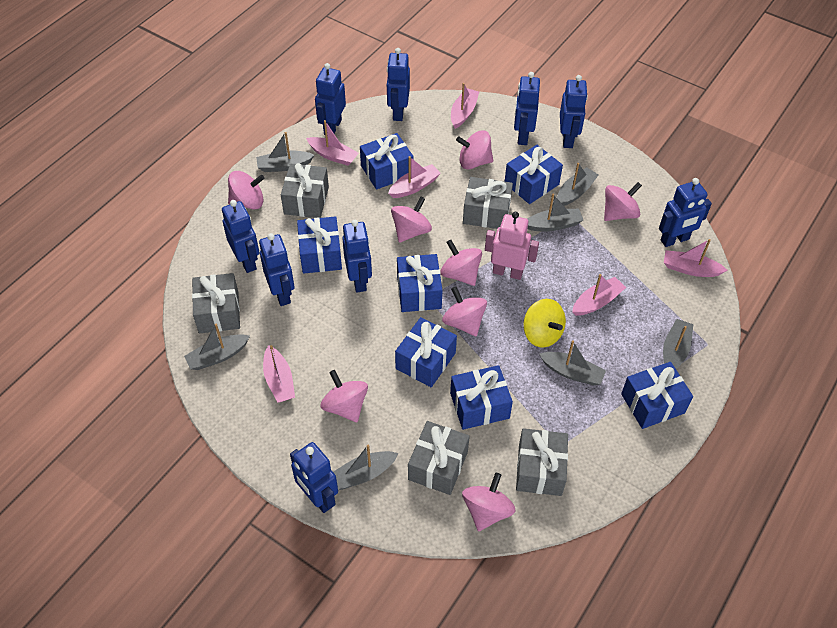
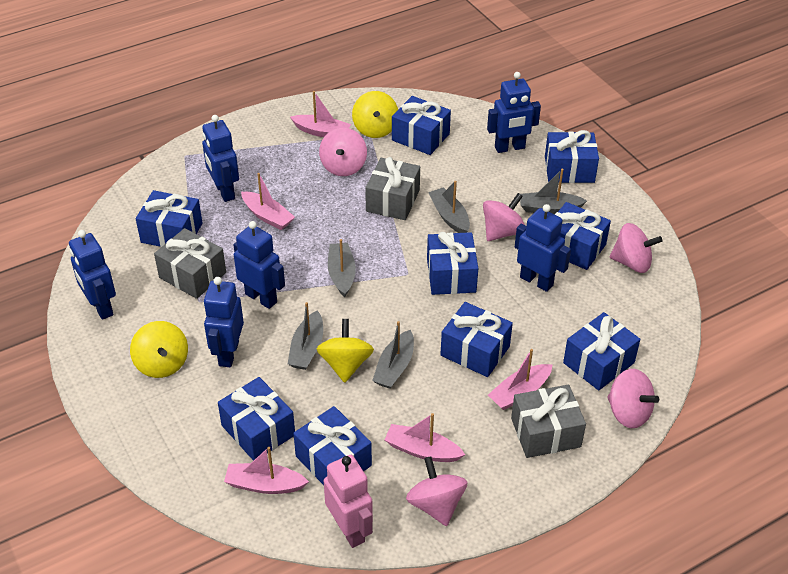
blue gift: 7 -> 9
blue robot: 9 -> 6
grey boat: 7 -> 5
grey gift: 5 -> 3
pink boat: 6 -> 5
pink spinning top: 8 -> 5
yellow spinning top: 1 -> 3

